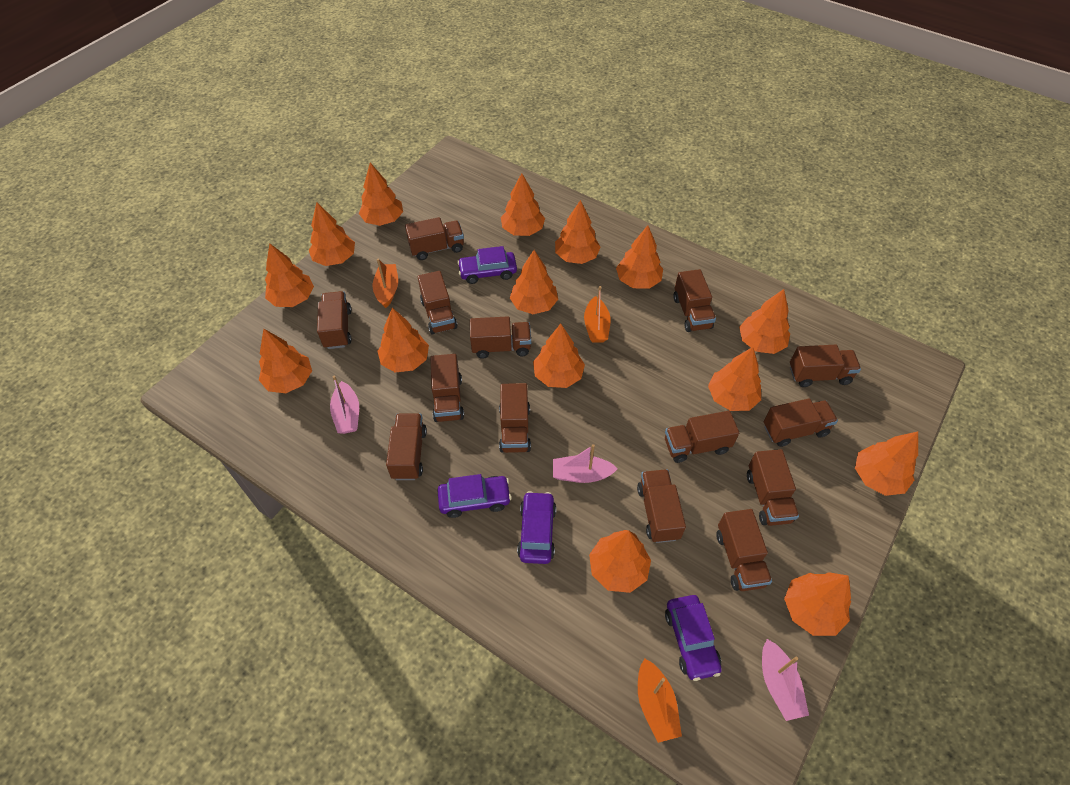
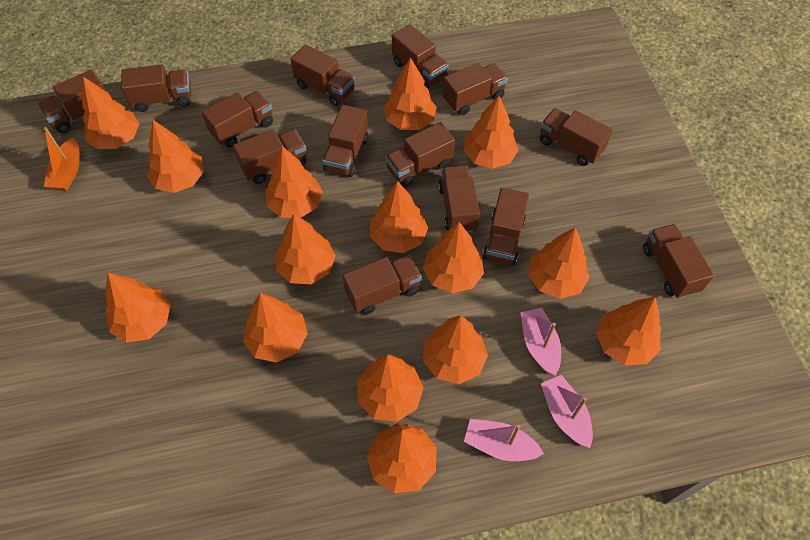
orange boat: 3 -> 1
purple car: 4 -> 0

